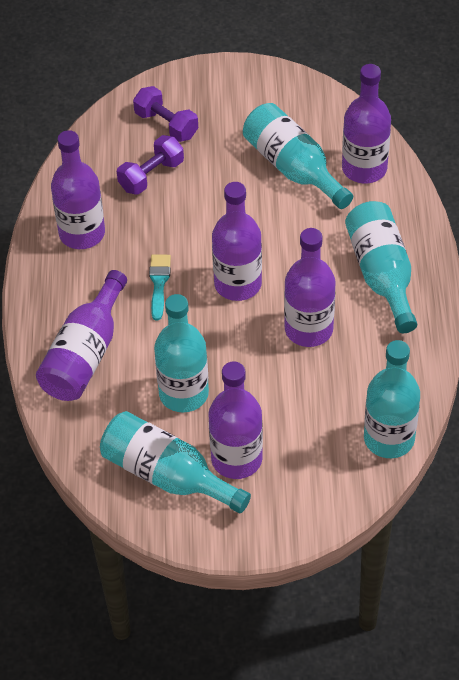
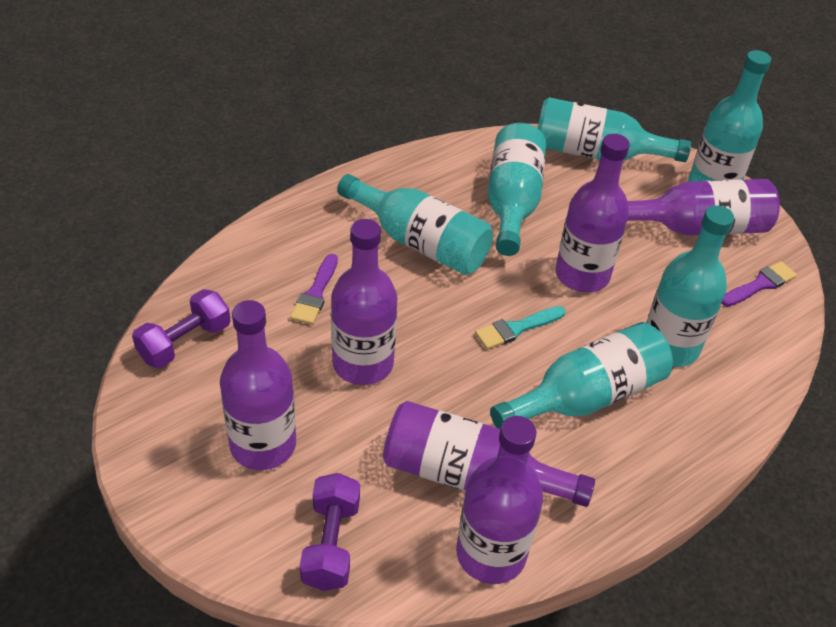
purple brush: 0 -> 2
turquoise bottle: 5 -> 6

